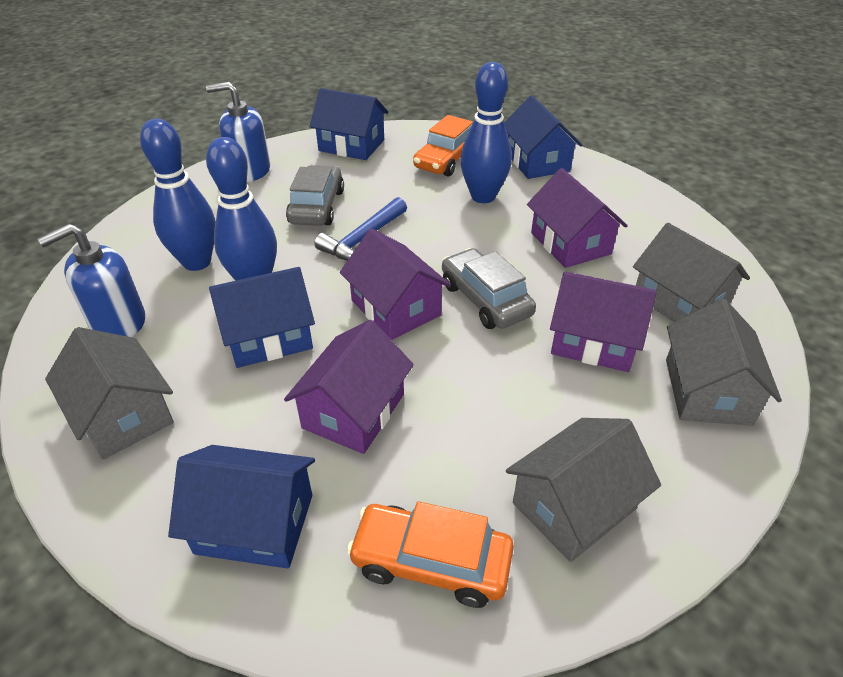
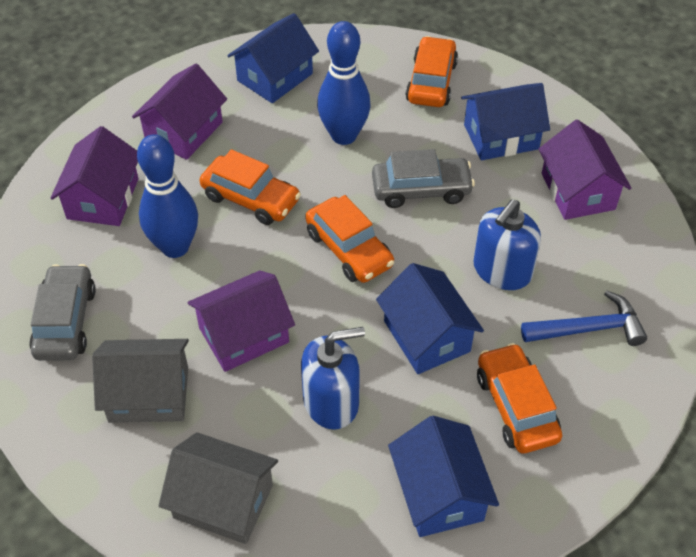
blue bowling pin: 3 -> 2
grey house: 4 -> 2
orange car: 2 -> 4

